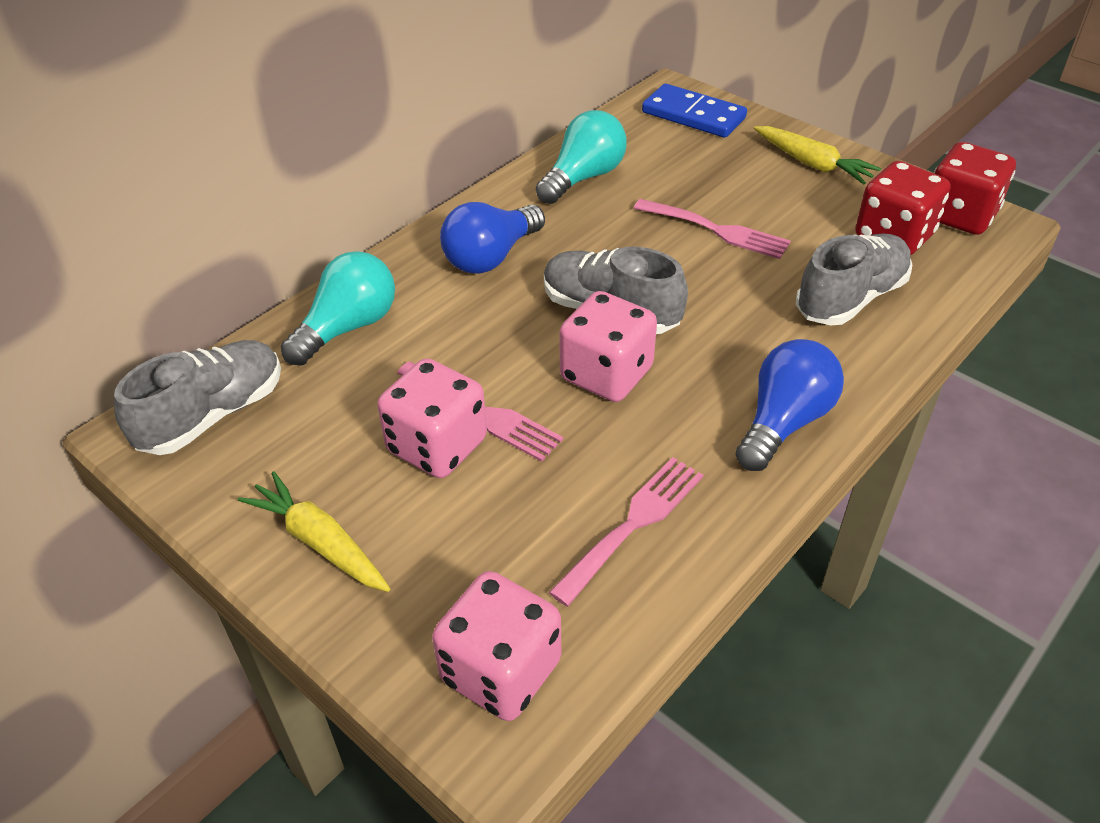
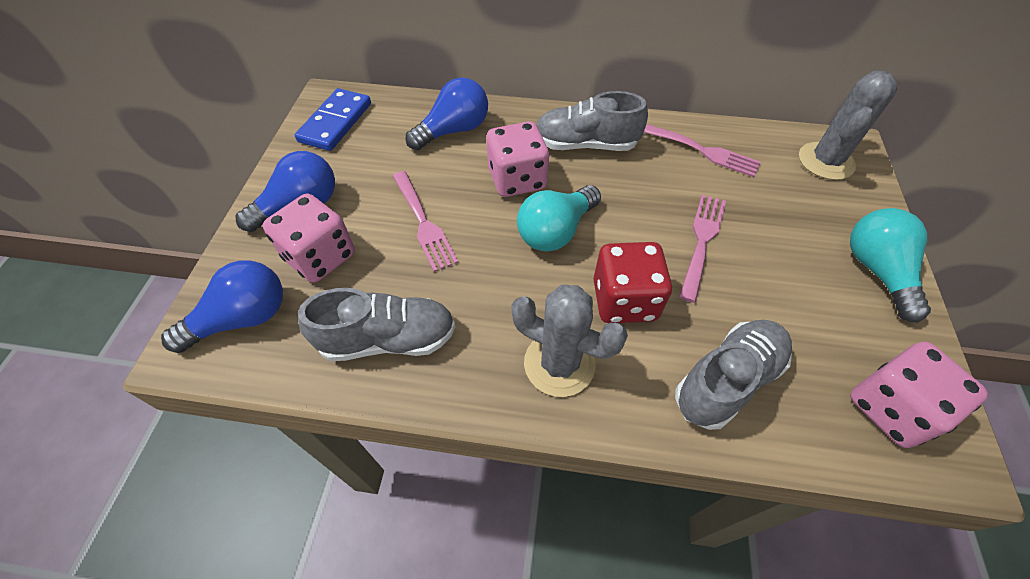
blue light bulb: 2 -> 3
grey cactus: 0 -> 2
red dice: 2 -> 1
yellow carrot: 2 -> 0

